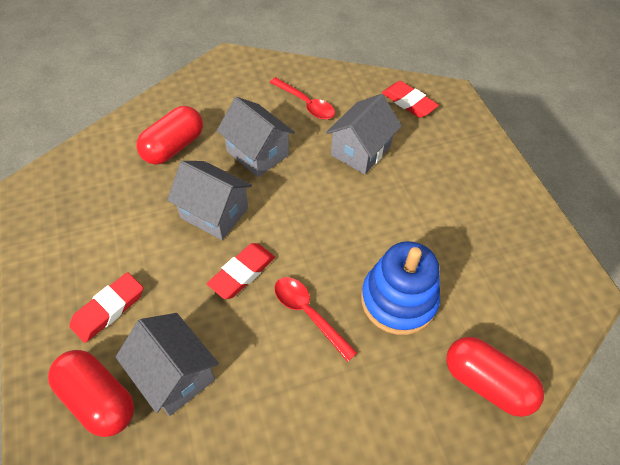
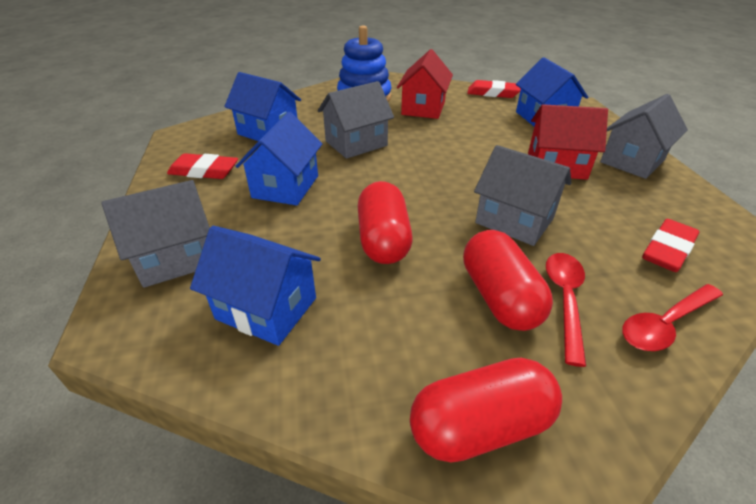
blue house: 0 -> 4
red house: 0 -> 2

